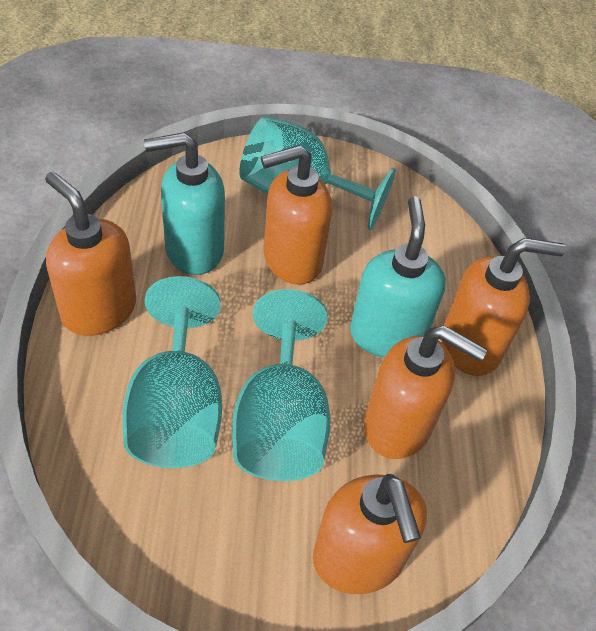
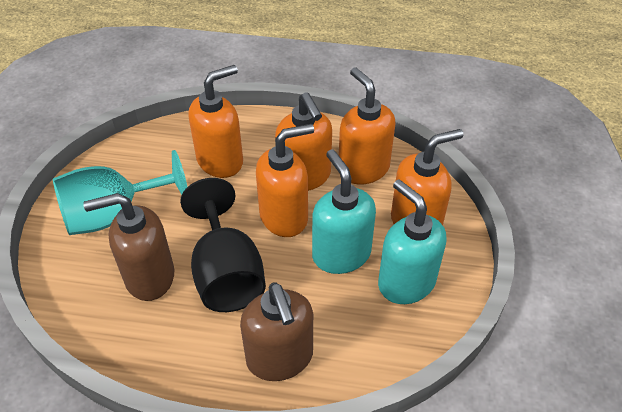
black goblet: 0 -> 1
brown soap dispenser: 0 -> 2
turquoise goblet: 3 -> 1

